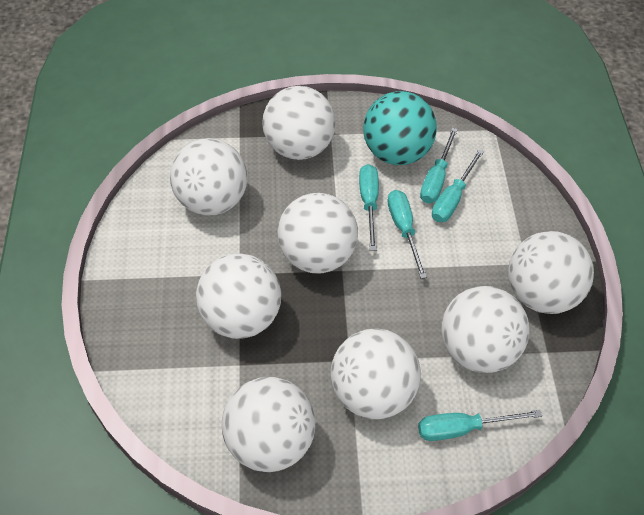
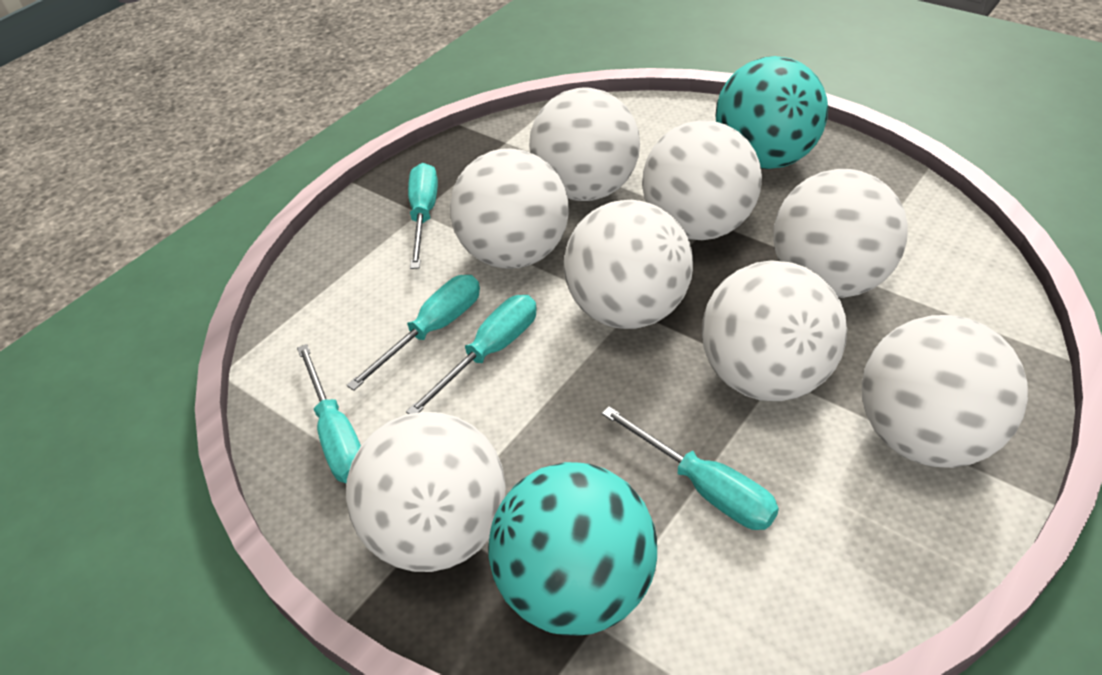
turquoise ball: 1 -> 2

